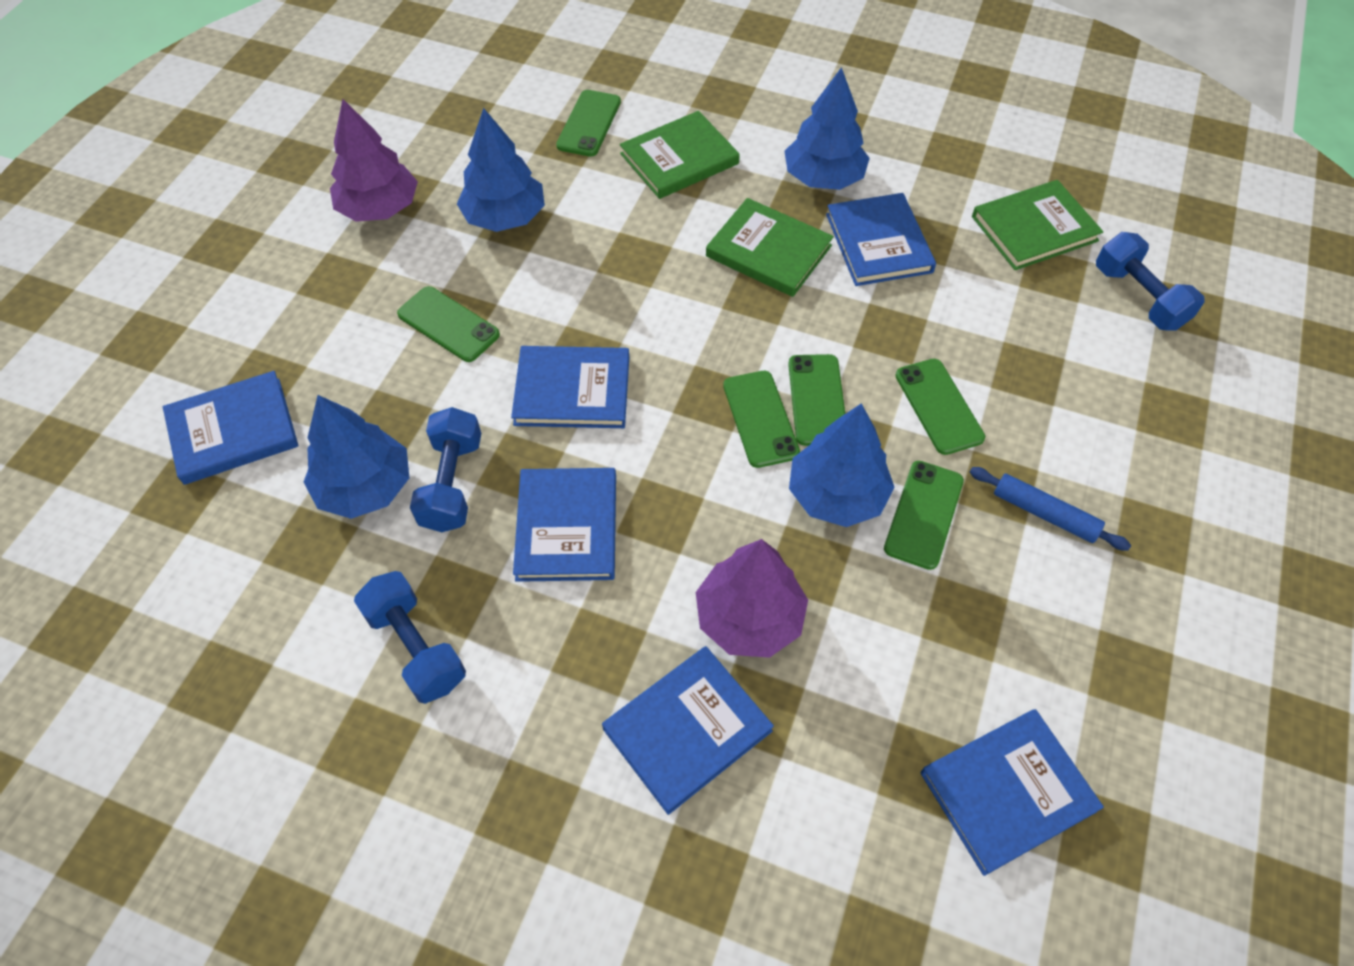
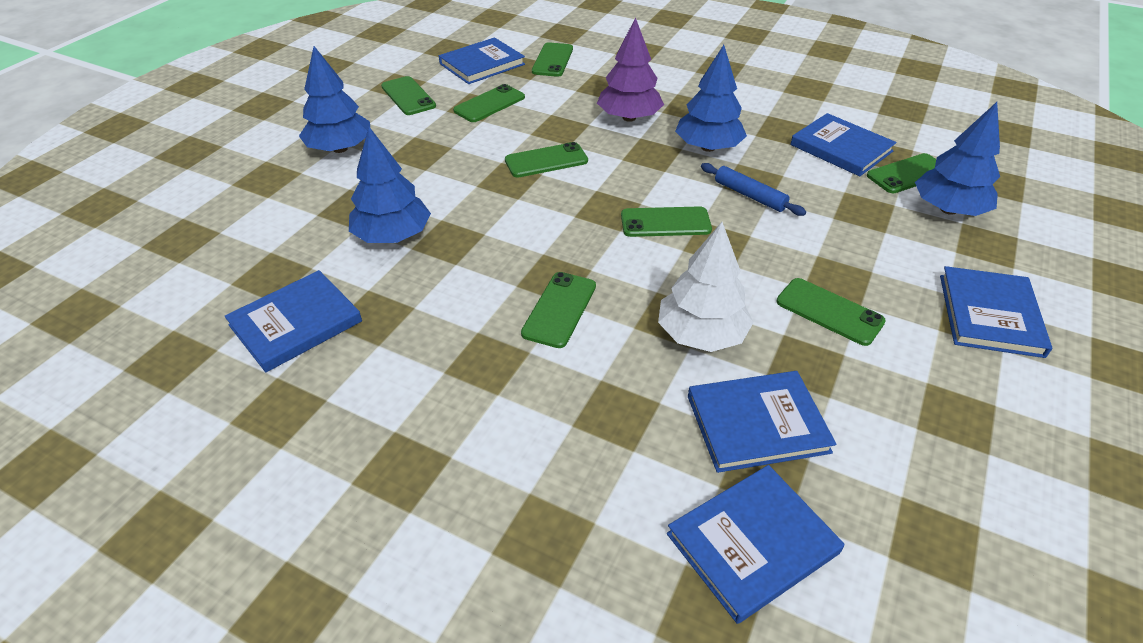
blue dumbbell: 3 -> 0
green book: 3 -> 0
green phone: 6 -> 8
purple tree: 2 -> 1
white tree: 0 -> 1

